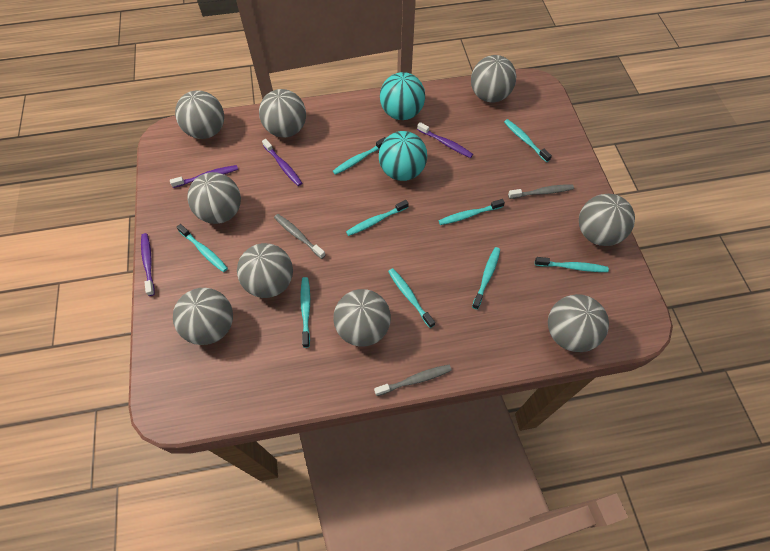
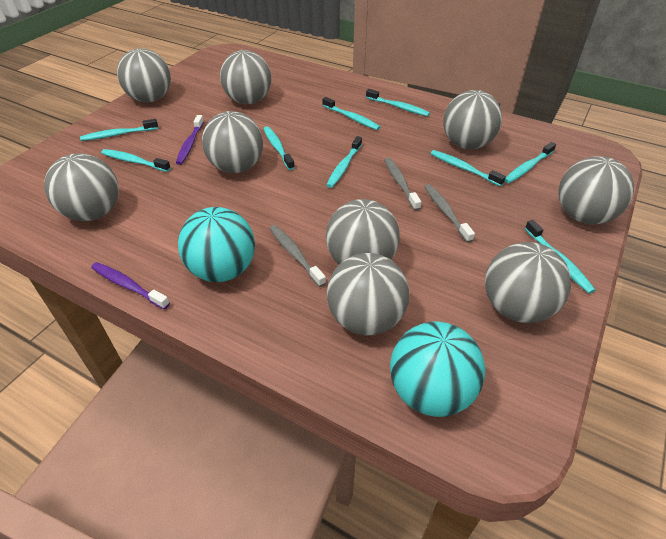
purple toothbrush: 4 -> 2

